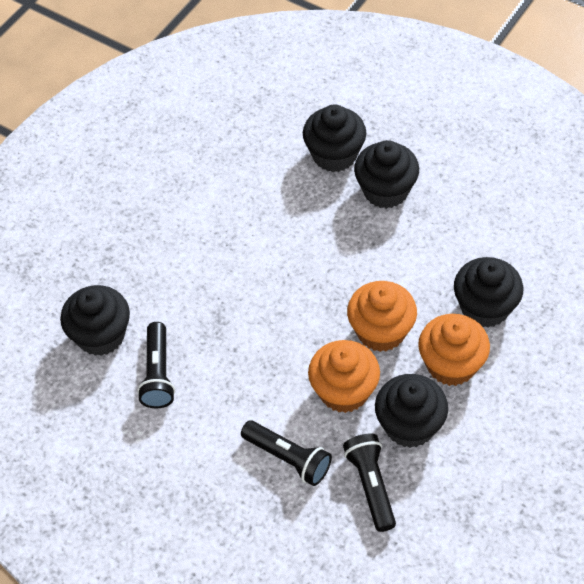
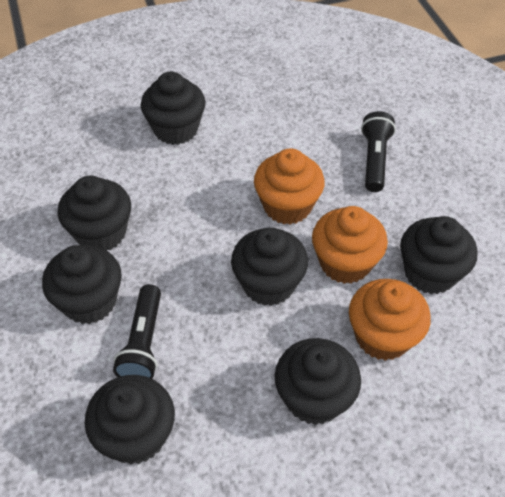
black cupcake: 5 -> 7
black flashlight: 3 -> 2

